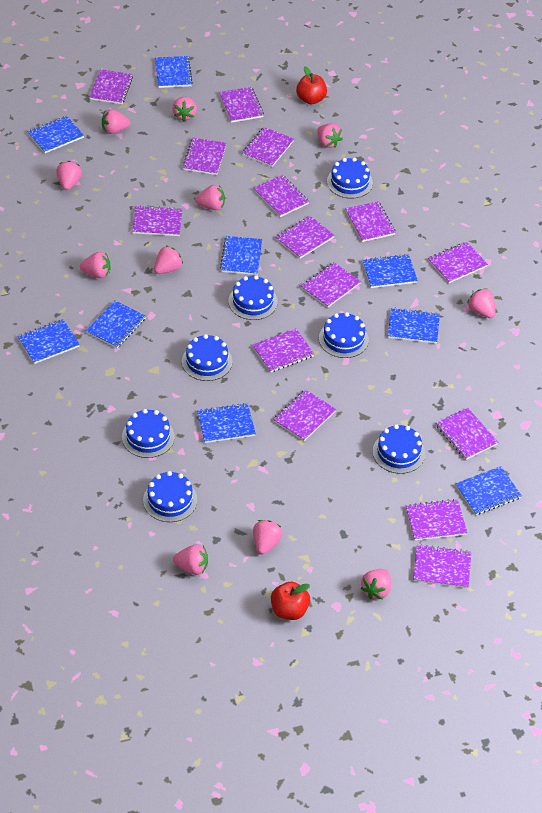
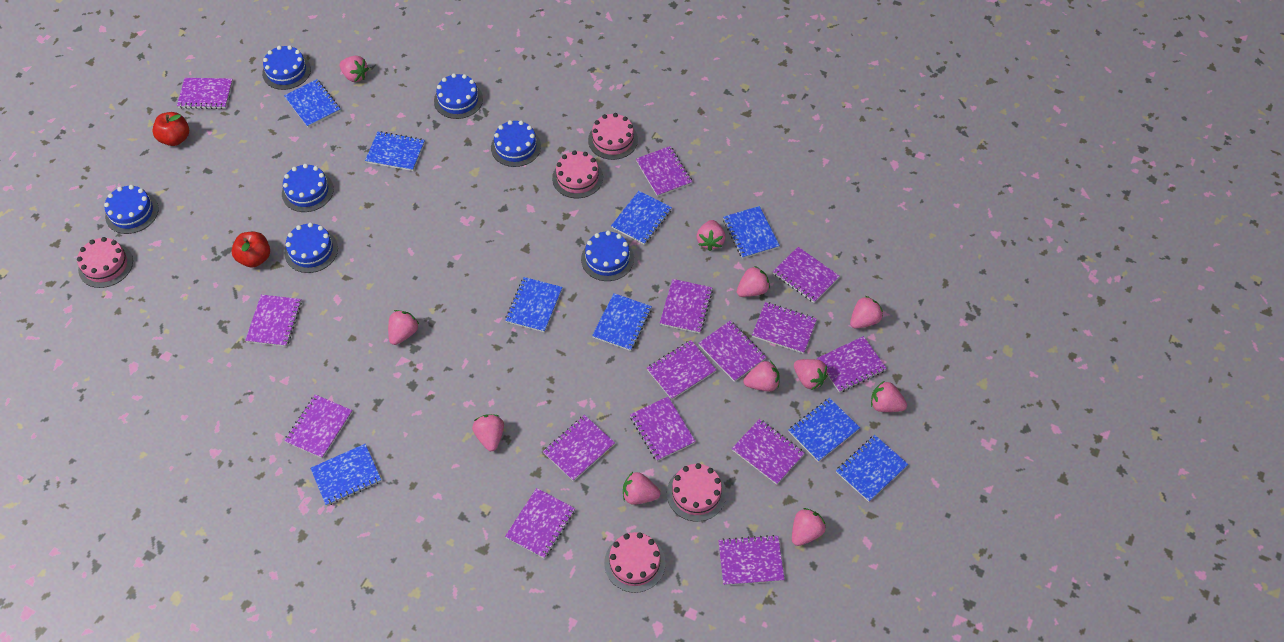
pink cake: 0 -> 5

